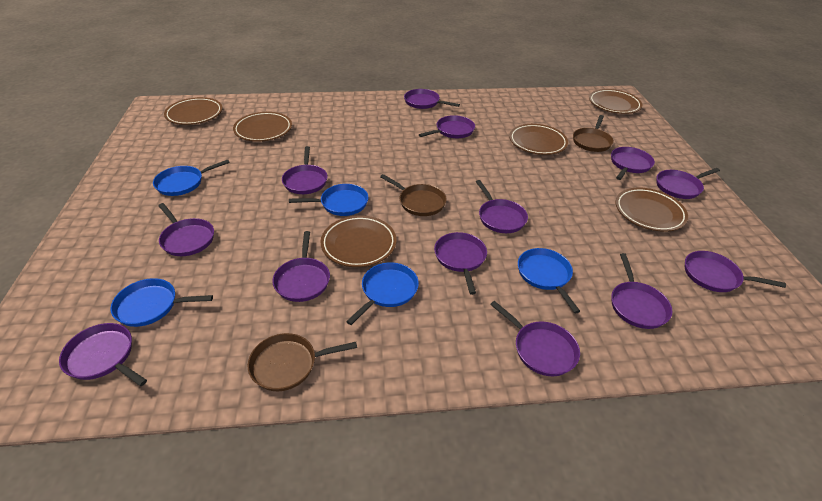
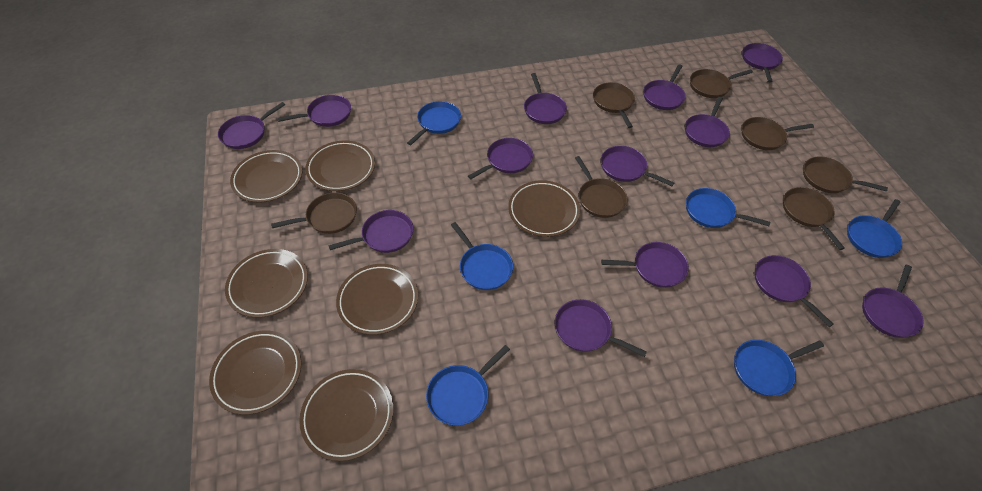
blue pan: 5 -> 6
brown pan: 3 -> 7
brown plate: 6 -> 7

